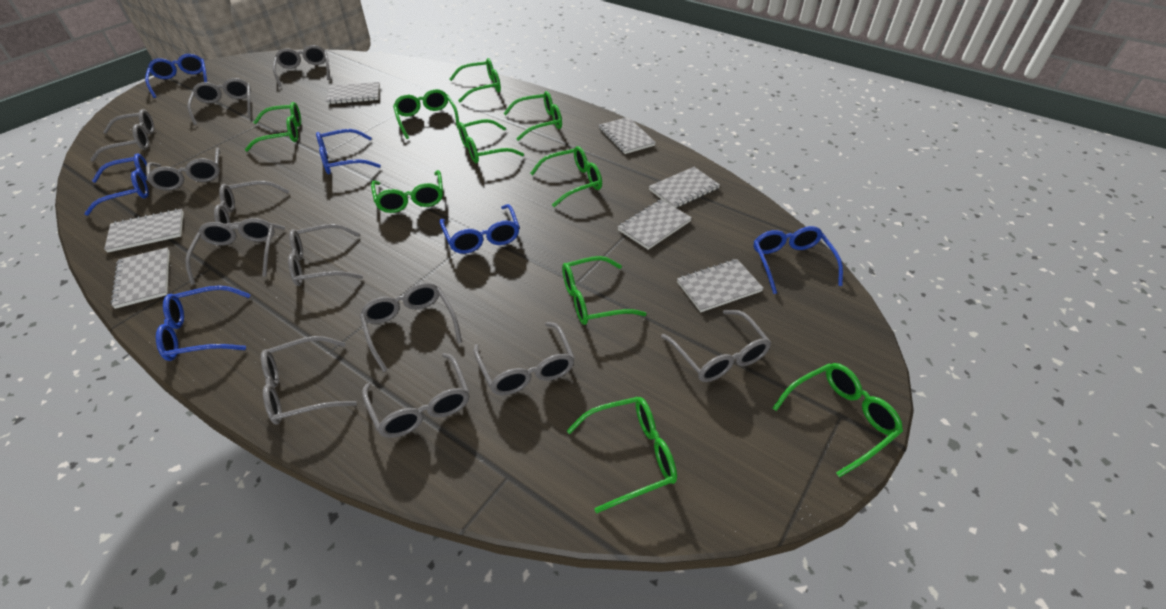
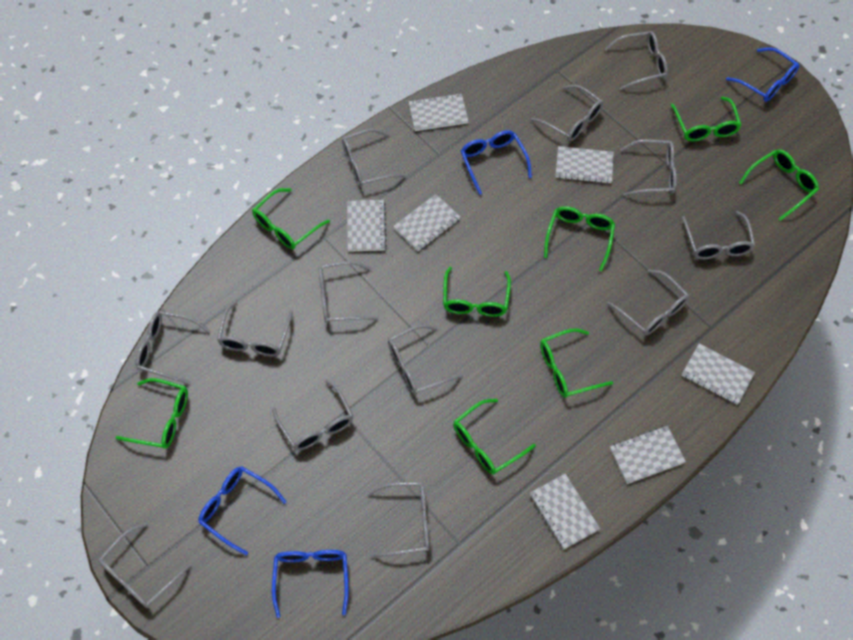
blue glasses: 6 -> 4
green glasses: 10 -> 8
grey glasses: 12 -> 13

